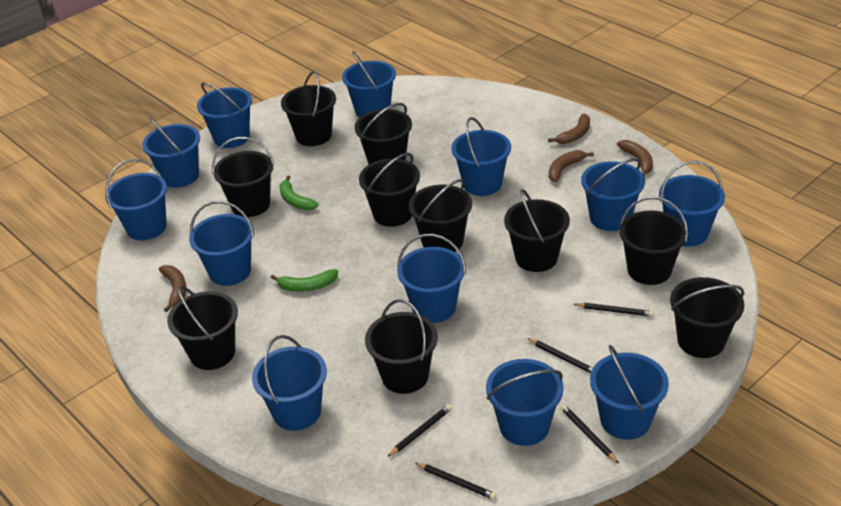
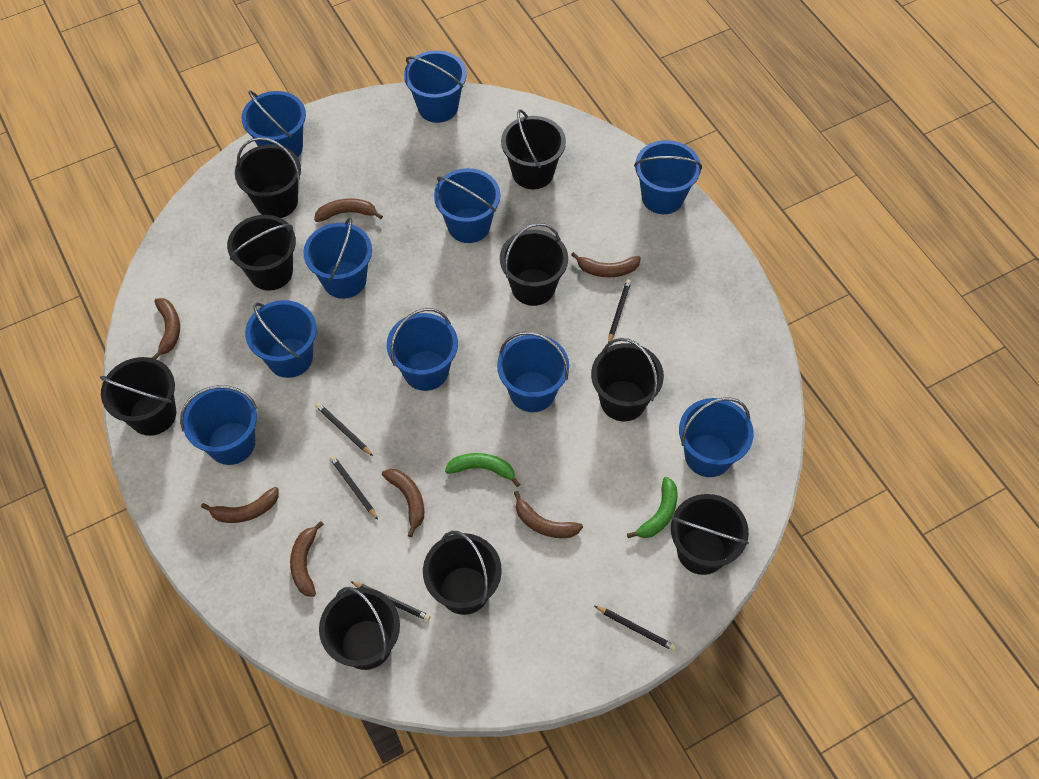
black bucket: 10 -> 9
blue bucket: 12 -> 10
brown banana: 4 -> 7

